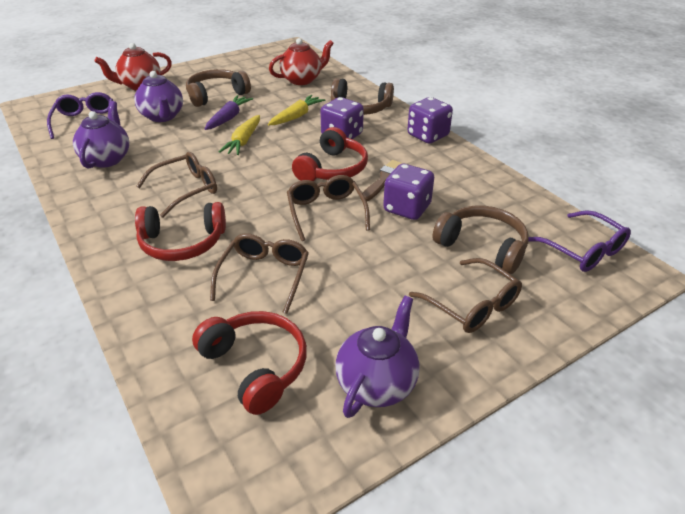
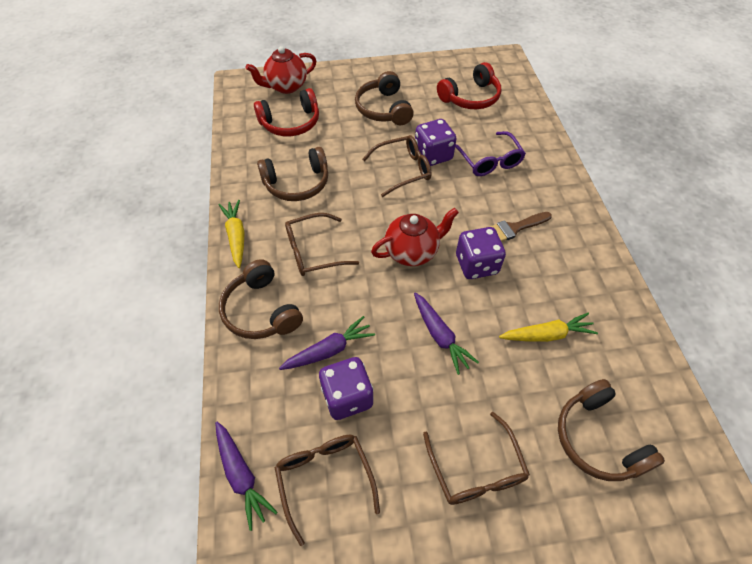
brown headphones: 3 -> 4
purple carrot: 1 -> 3
purple glasses: 2 -> 1
purple teapot: 3 -> 0
red headphones: 3 -> 2

